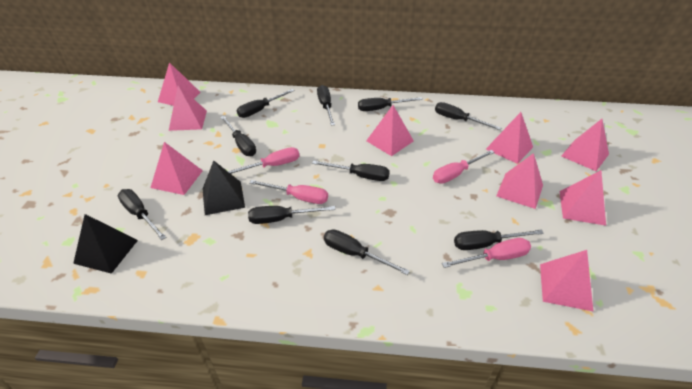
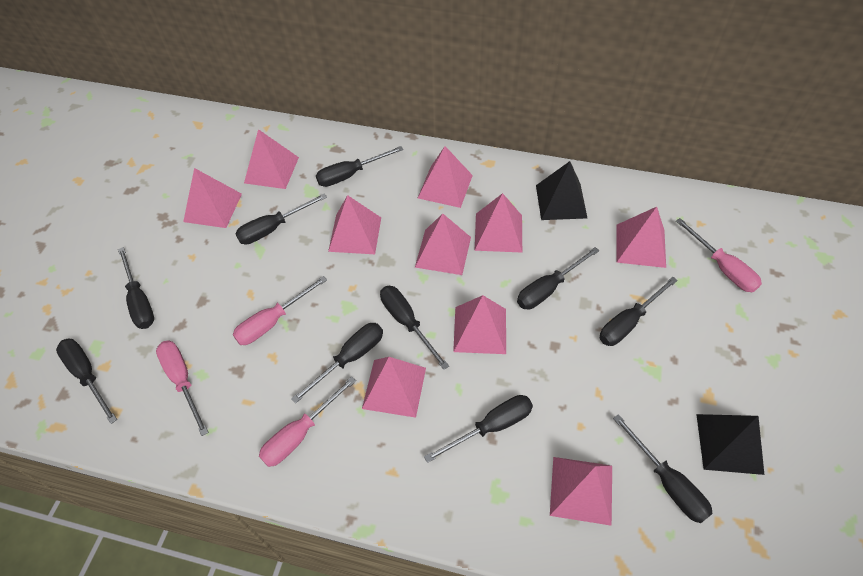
pink pyramid: 9 -> 10

